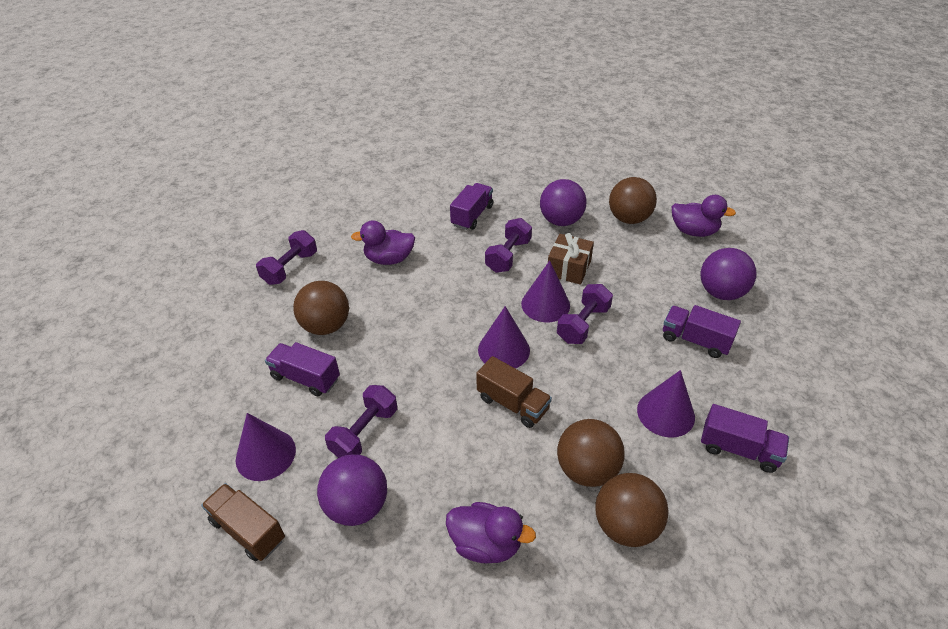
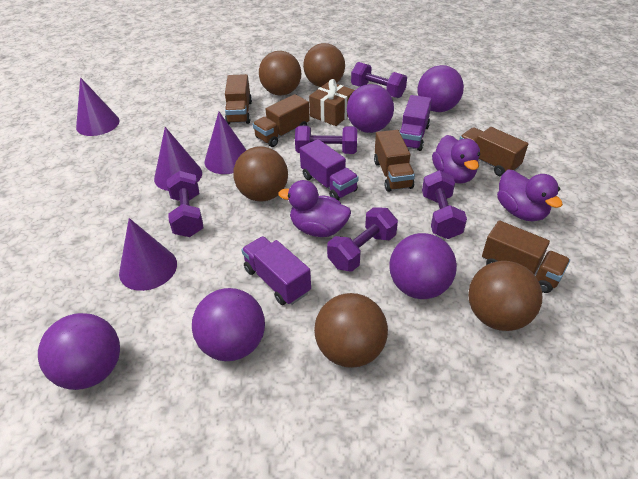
brown ball: 4 -> 5
brown truck: 2 -> 5
purple ball: 3 -> 5
purple dumbbell: 4 -> 5
purple truck: 4 -> 3

